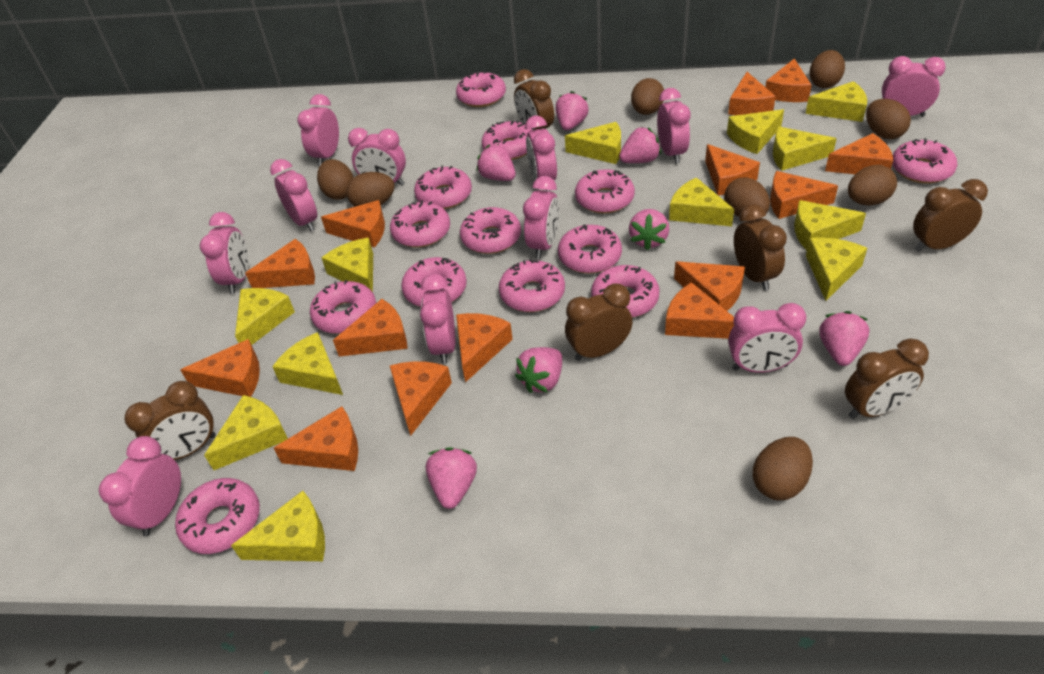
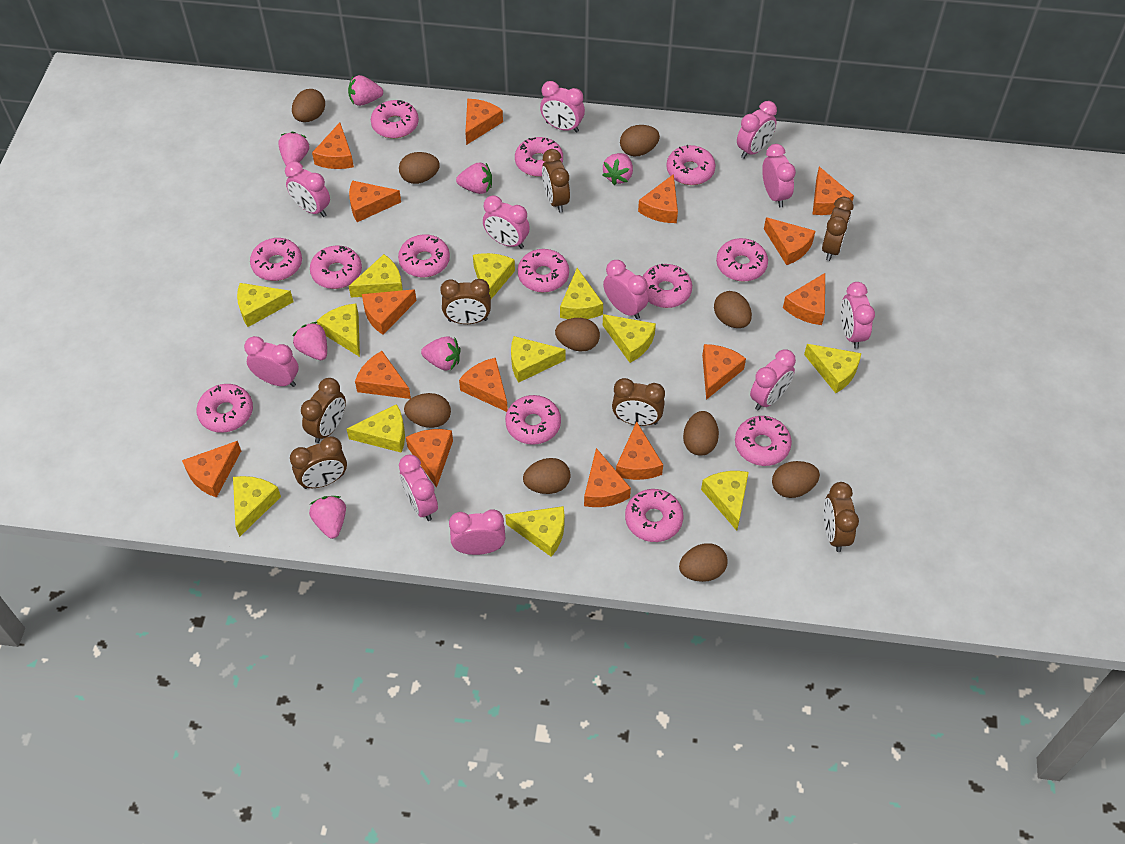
brown clock: 6 -> 7
brown egg: 8 -> 10
orange cheese: 14 -> 15

